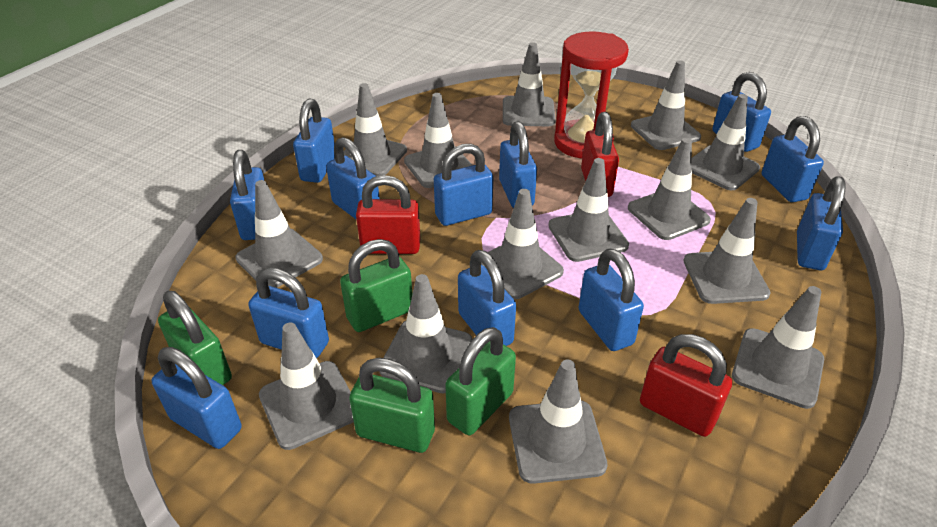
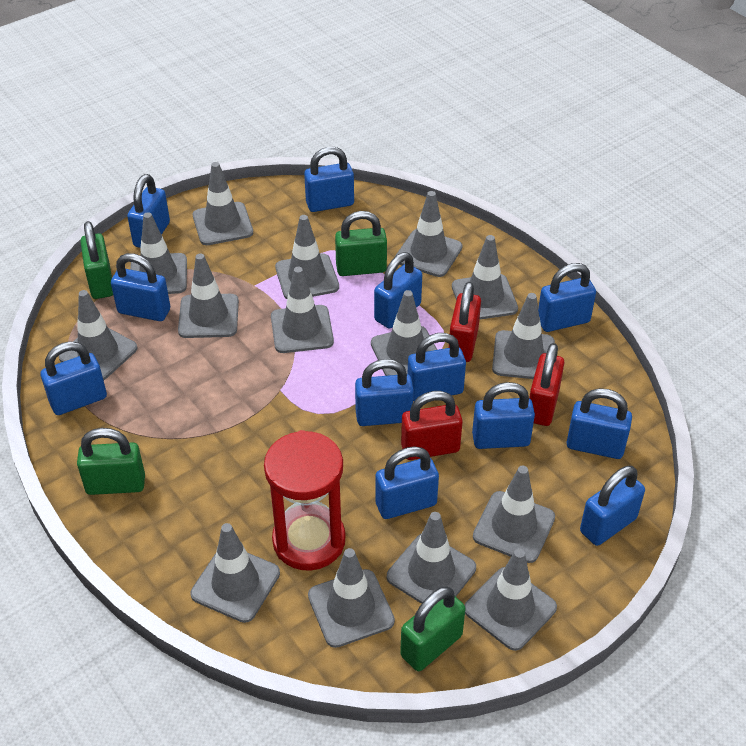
grey traffic cone: 14 -> 15

